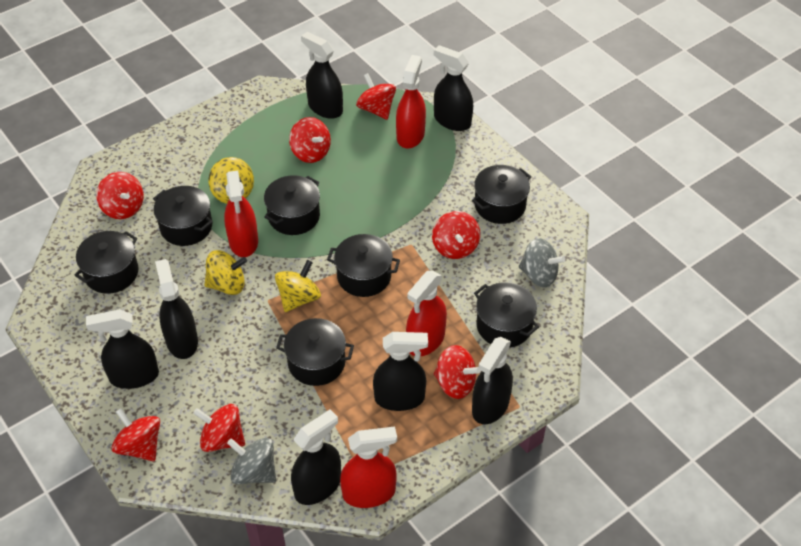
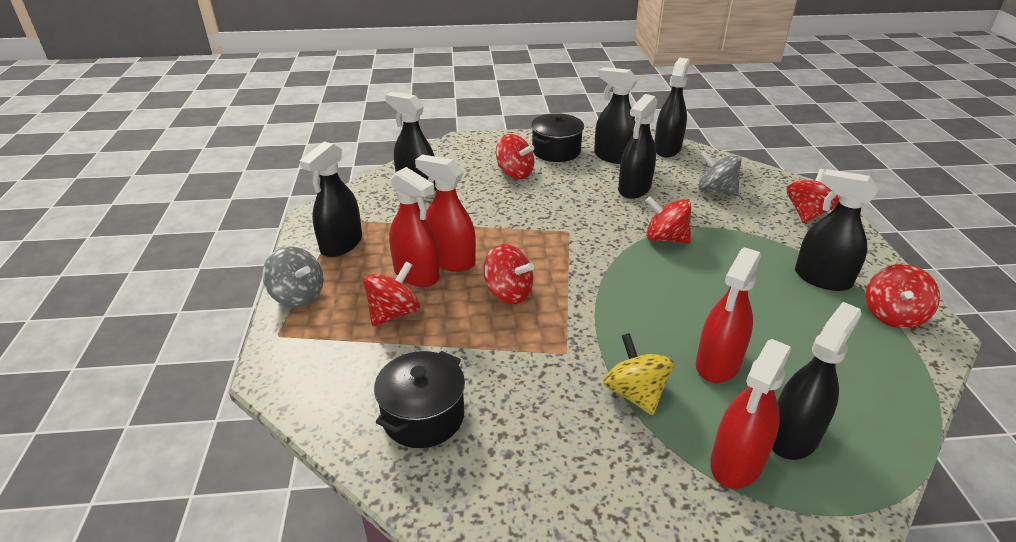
black pot: 7 -> 2
red spinning top: 7 -> 6
yellow spinning top: 3 -> 1

